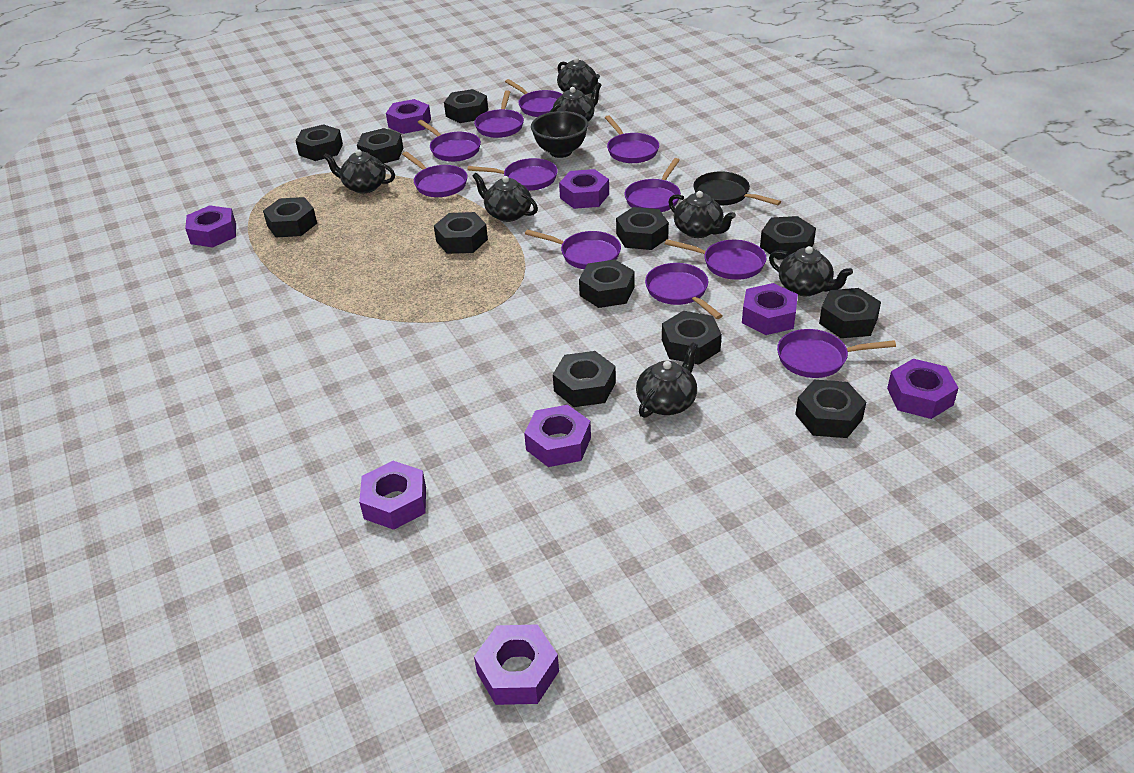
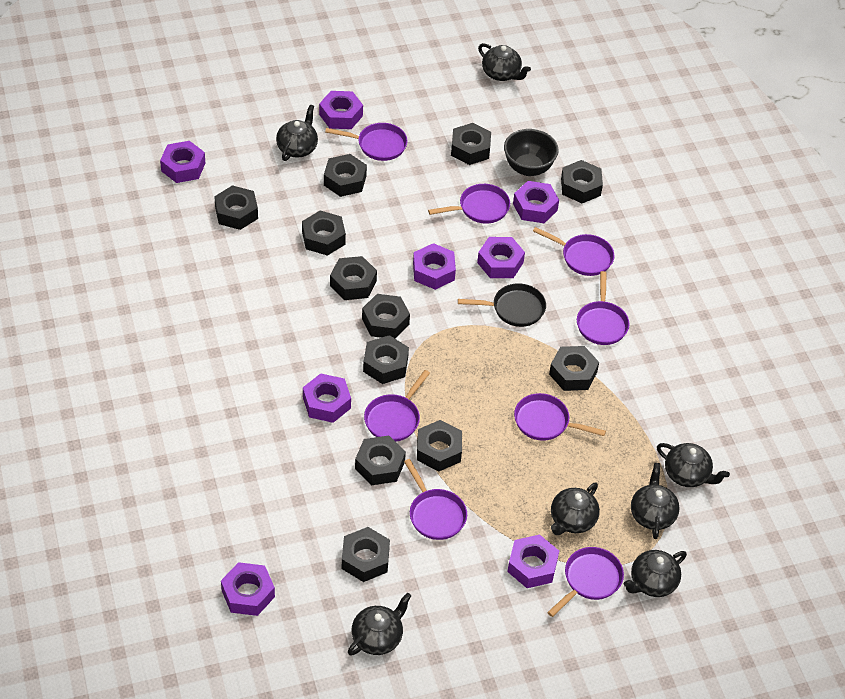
purple pan: 11 -> 8

